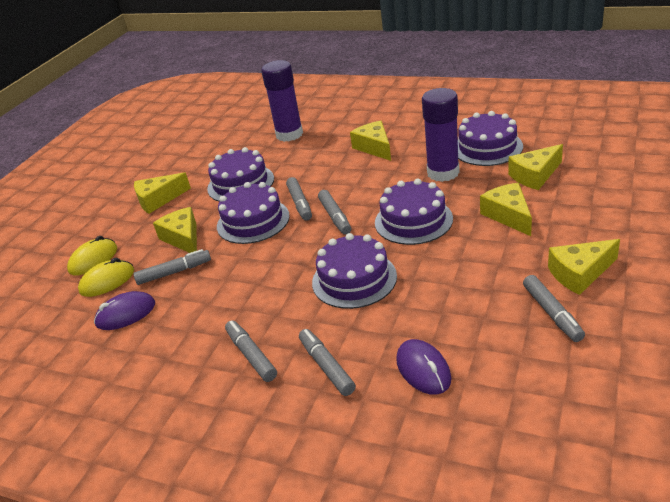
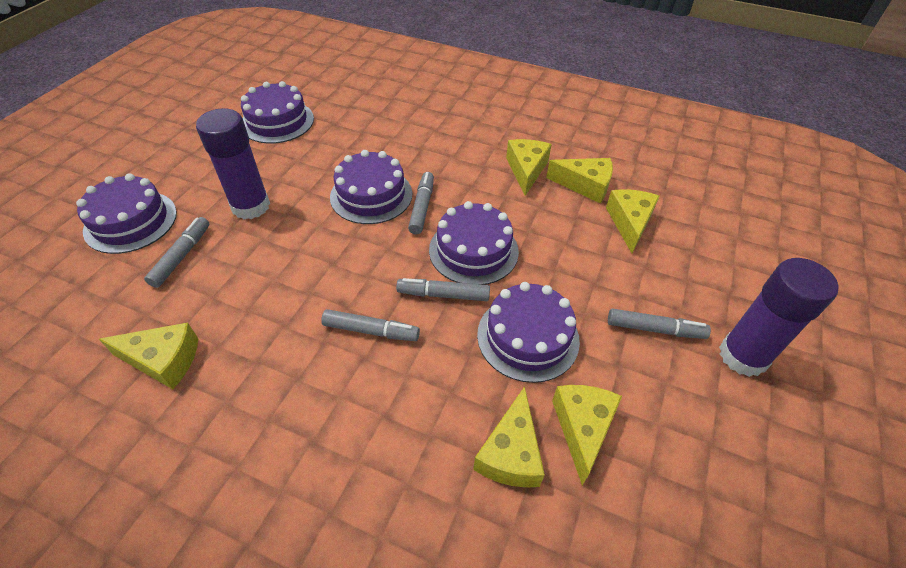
grey marker: 6 -> 5
purple mouse: 2 -> 0
yellow mouse: 2 -> 0

